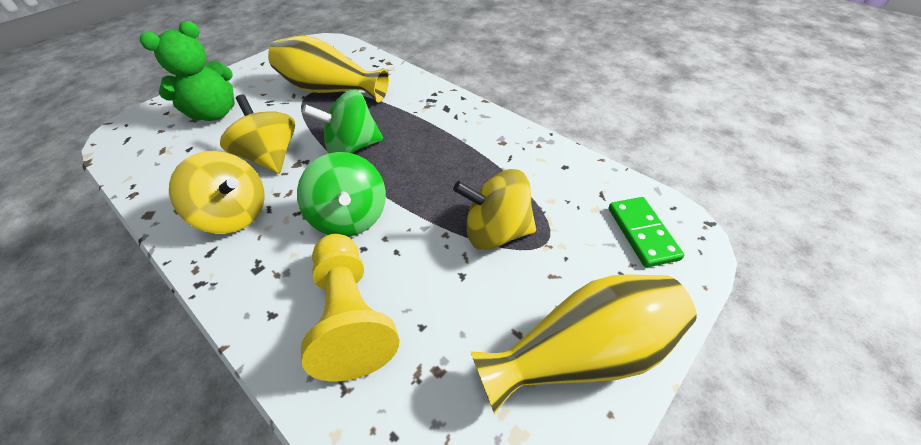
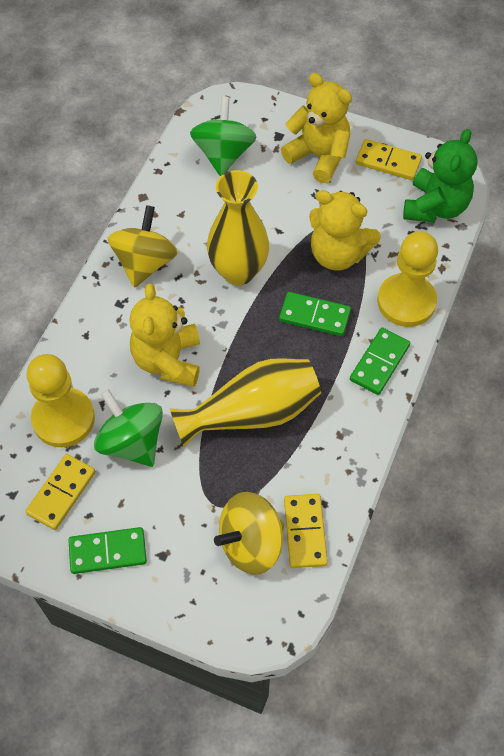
green domino: 1 -> 3
yellow domino: 0 -> 3
yellow pawn: 1 -> 2
yellow spinning top: 3 -> 2
yellow teddy bear: 0 -> 3

